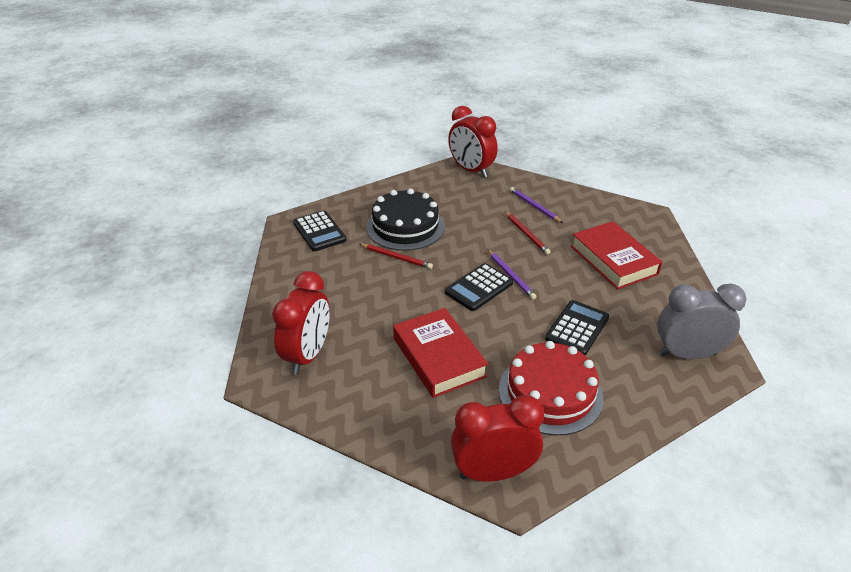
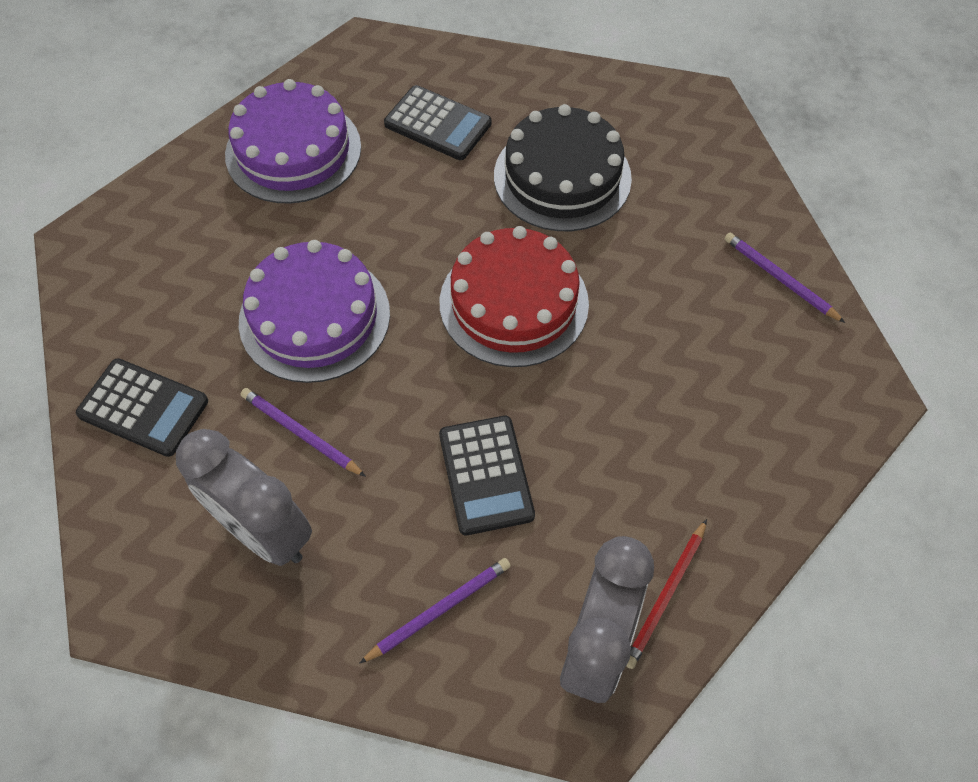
grey clock: 1 -> 2
purple cake: 0 -> 2
purple pencil: 2 -> 3
red book: 2 -> 0
red clock: 3 -> 0
red pencil: 2 -> 1

